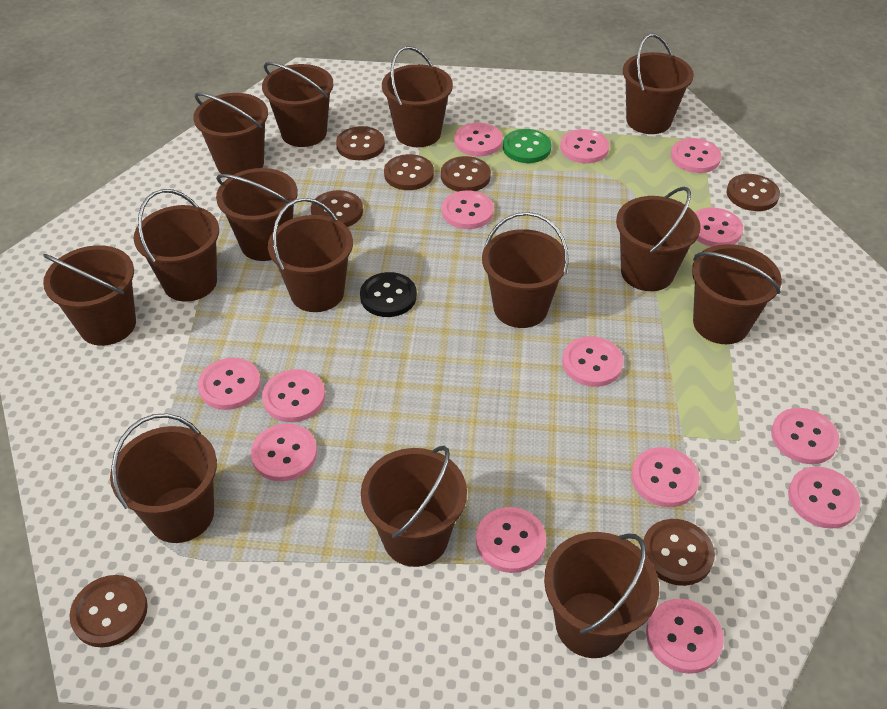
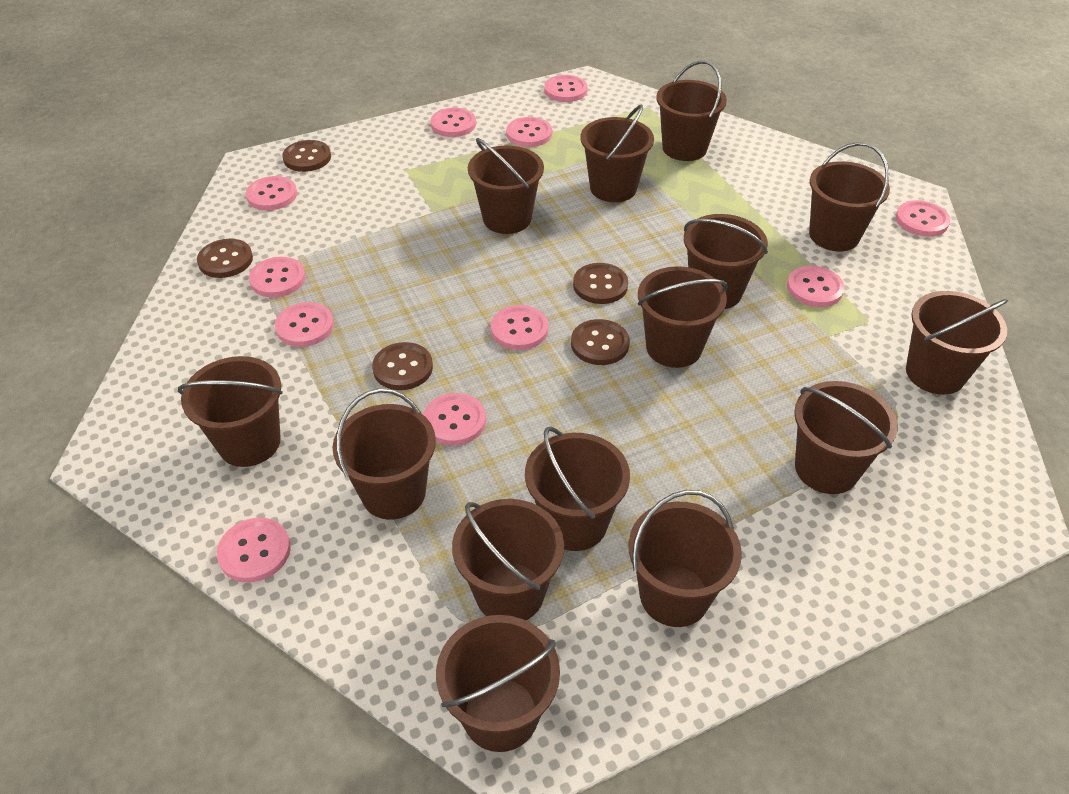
black button: 1 -> 0
brown button: 7 -> 5
green button: 1 -> 0
pink button: 14 -> 11

